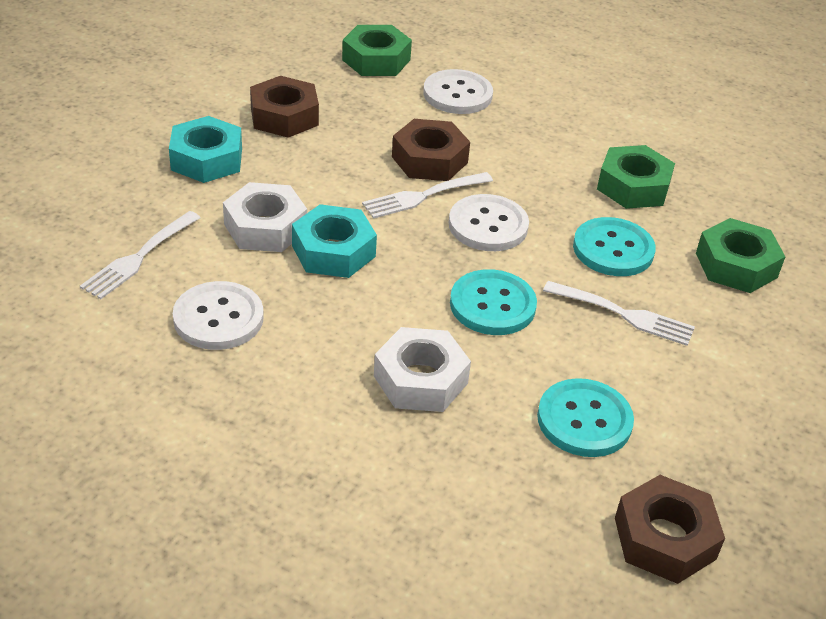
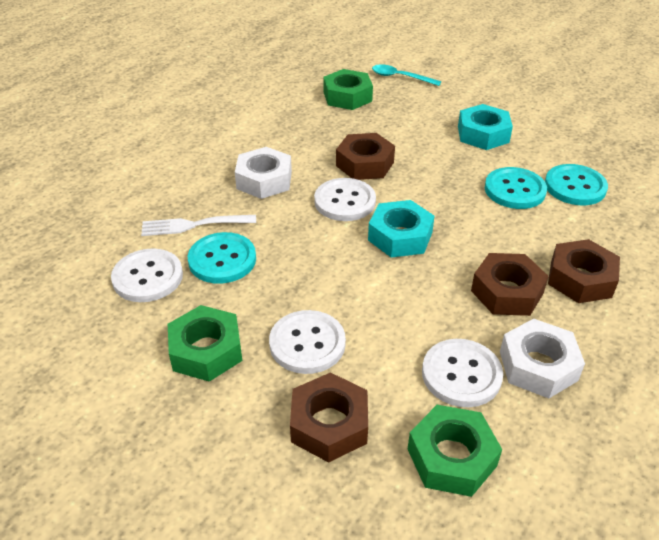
brown nut: 3 -> 4
turquoise spoon: 0 -> 1
white button: 3 -> 4
white fork: 3 -> 1

